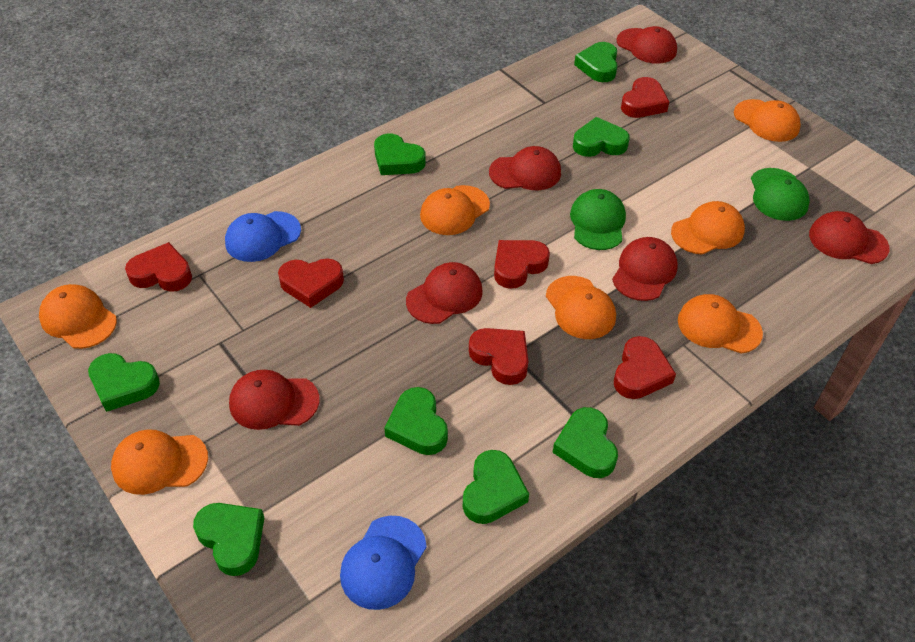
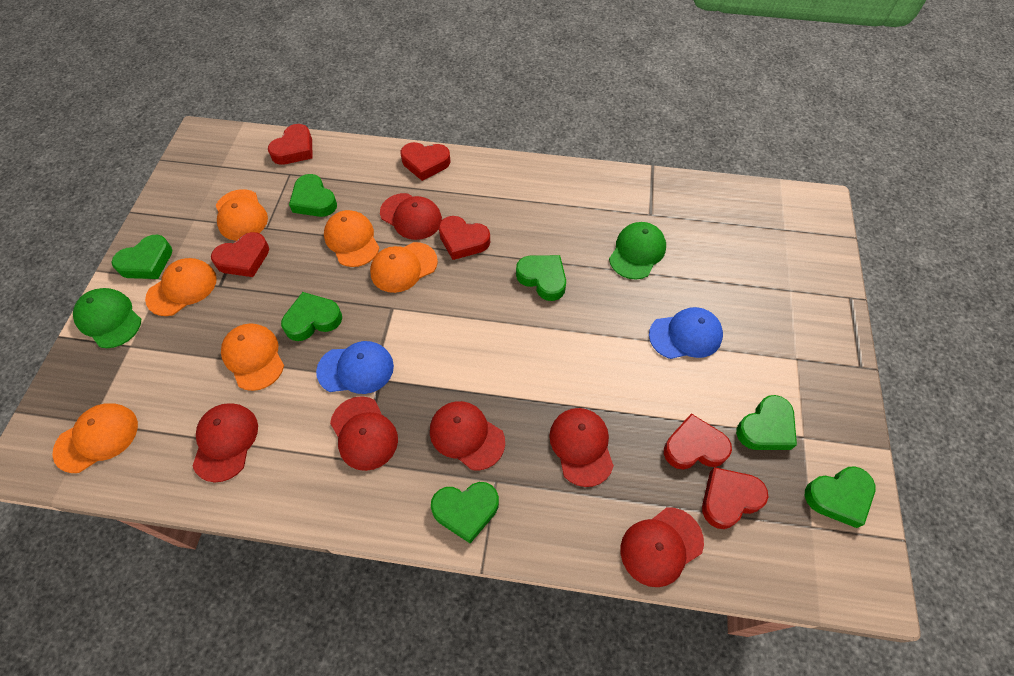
green heart: 8 -> 7
orange cap: 7 -> 6

